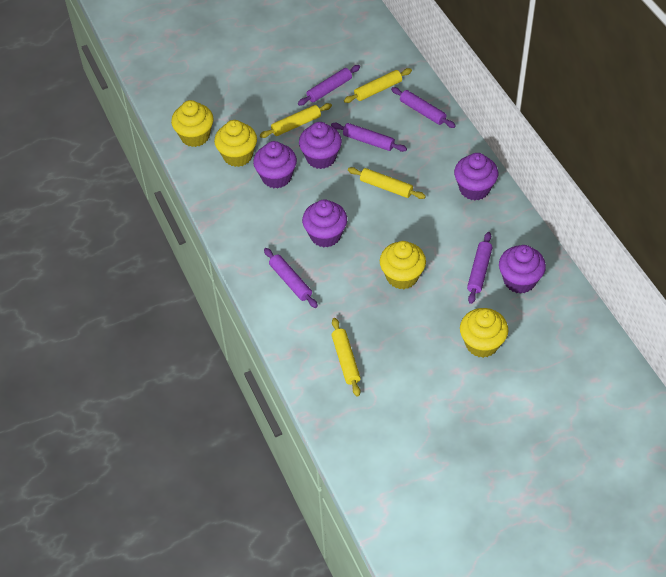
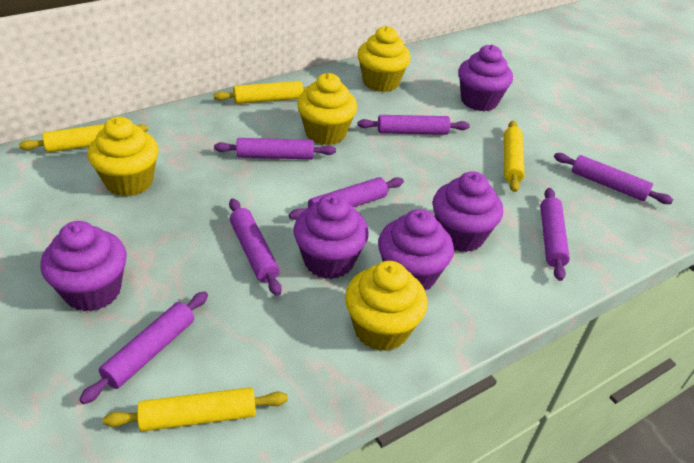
purple rolling pin: 5 -> 7

